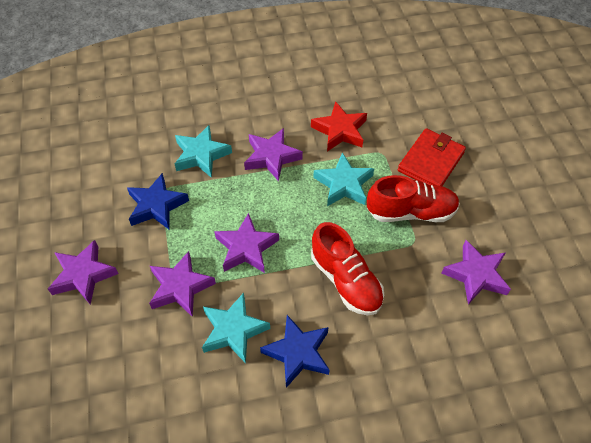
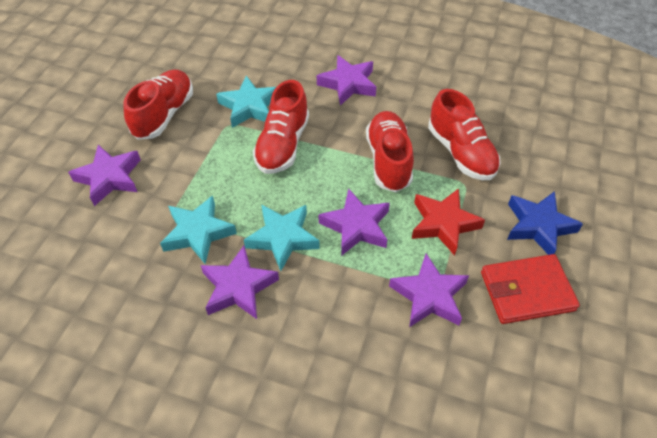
blue star: 2 -> 1
red shoe: 2 -> 4

